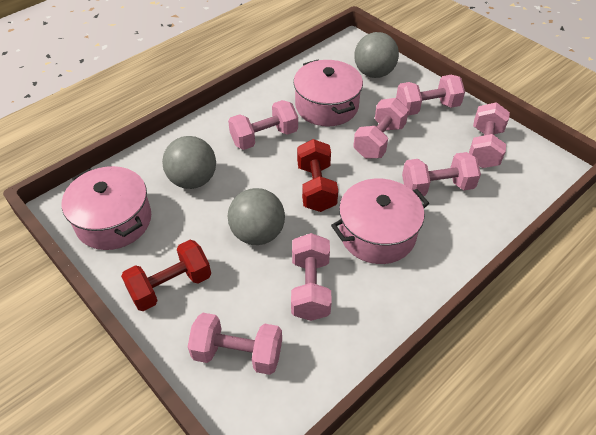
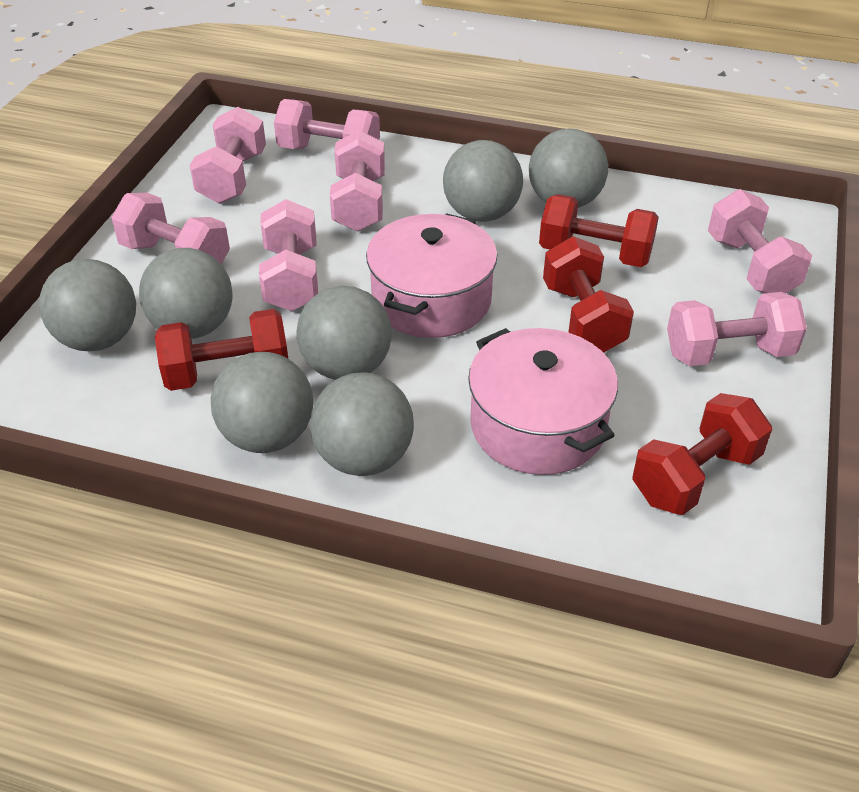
grey ball: 3 -> 7
pink pot: 3 -> 2
red dumbbell: 2 -> 4

